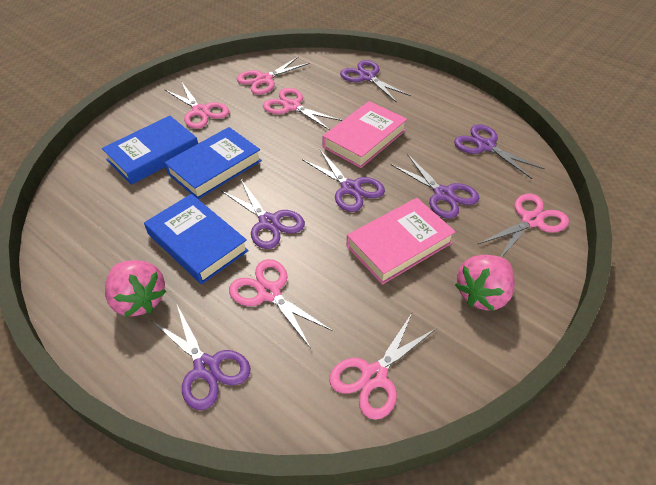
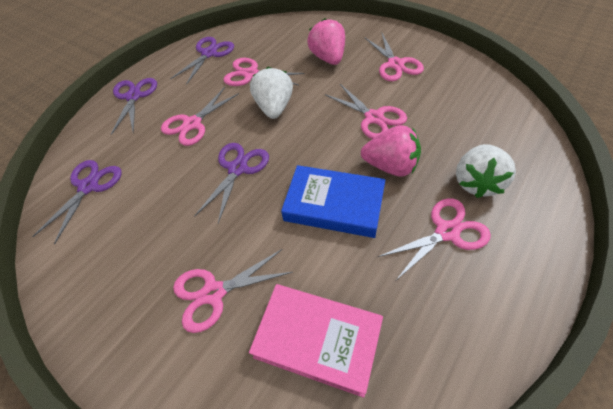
blue book: 3 -> 1
pink book: 2 -> 1
purple scissors: 6 -> 4
white strawberry: 0 -> 2

